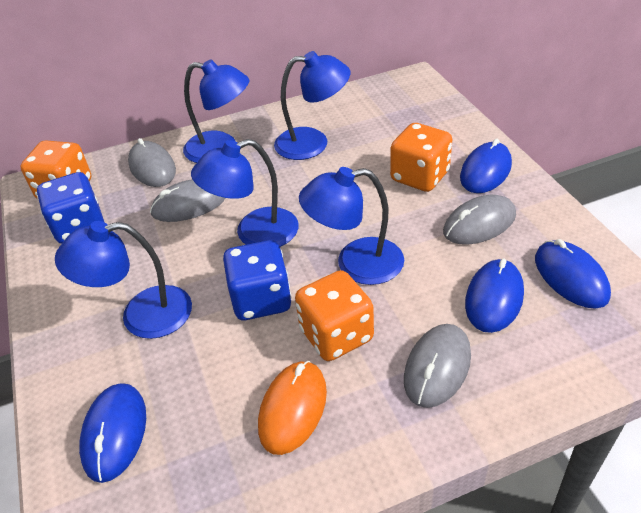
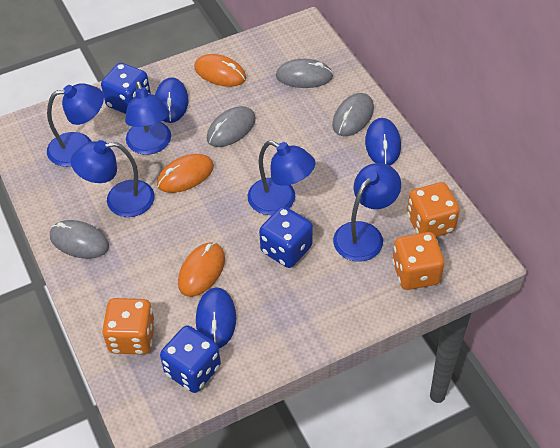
blue dice: 2 -> 3
blue mouse: 4 -> 3
orange mouse: 1 -> 3

